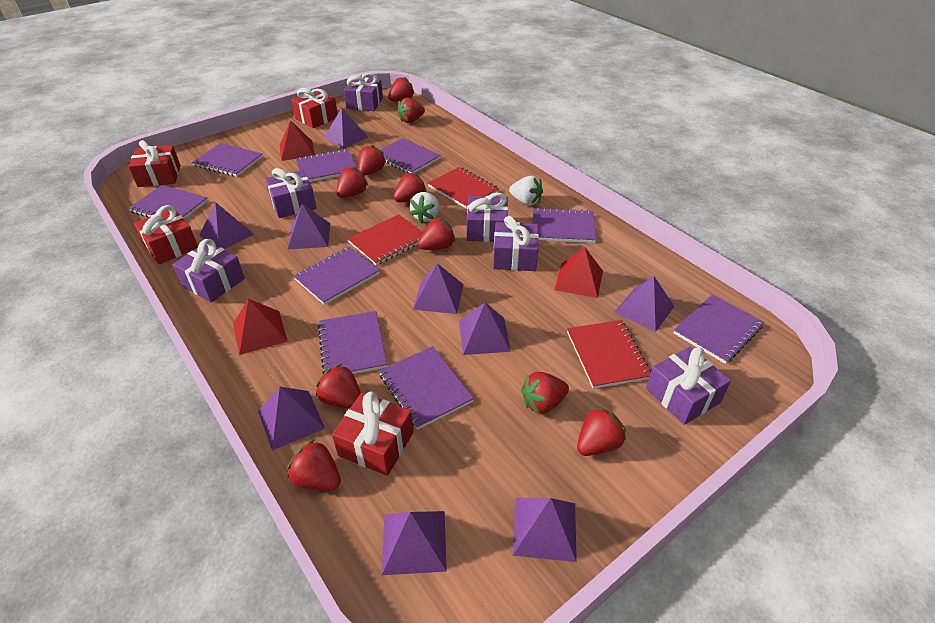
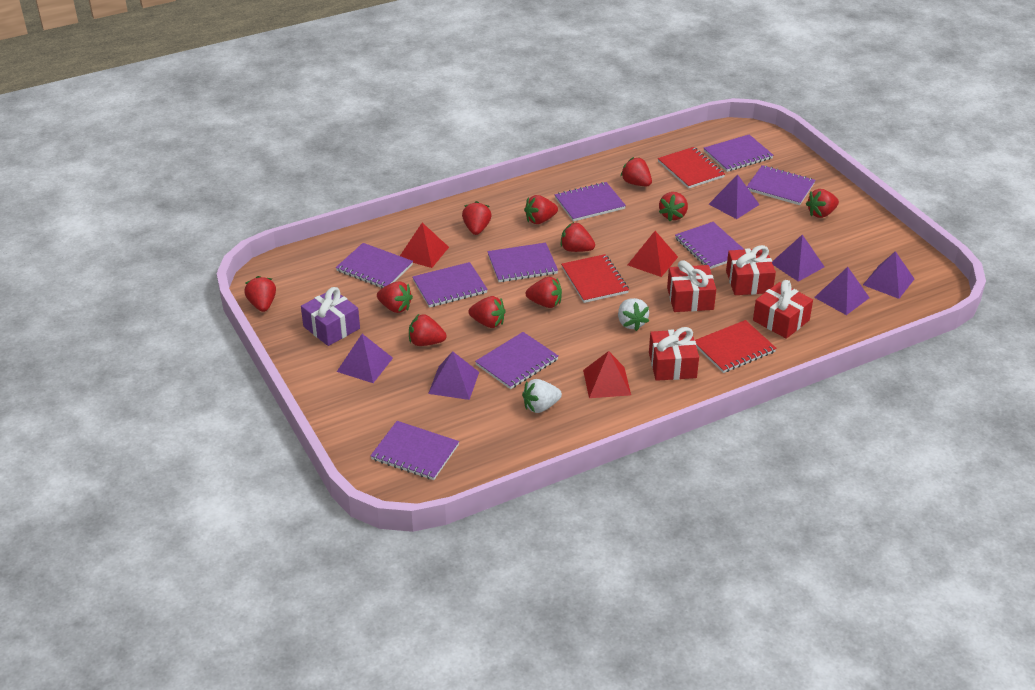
purple gift: 6 -> 1
purple pyramid: 9 -> 6
red strawberry: 10 -> 11

